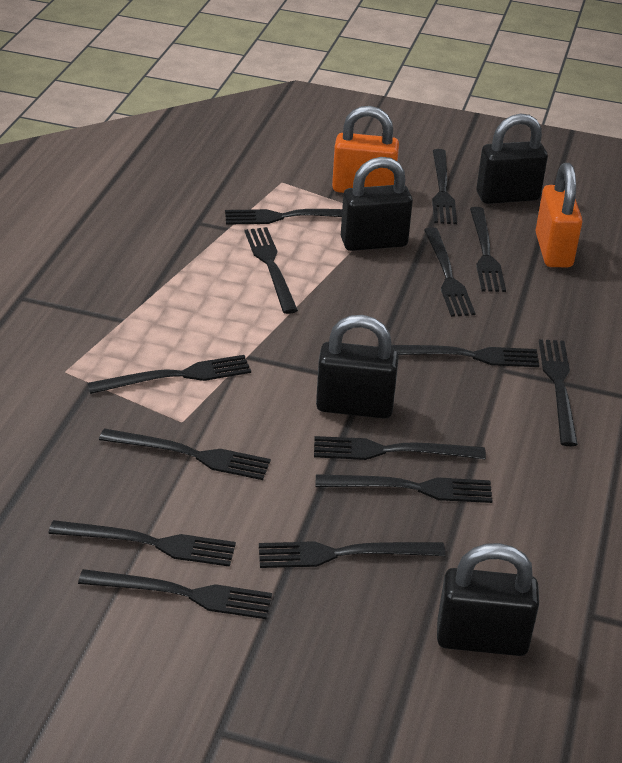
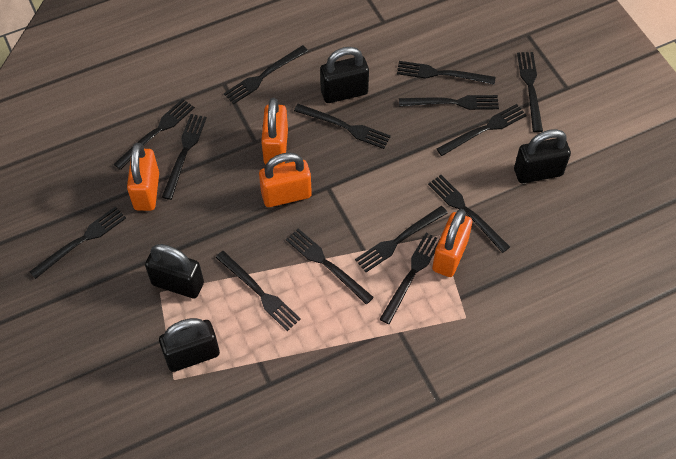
orange padlock: 2 -> 4

